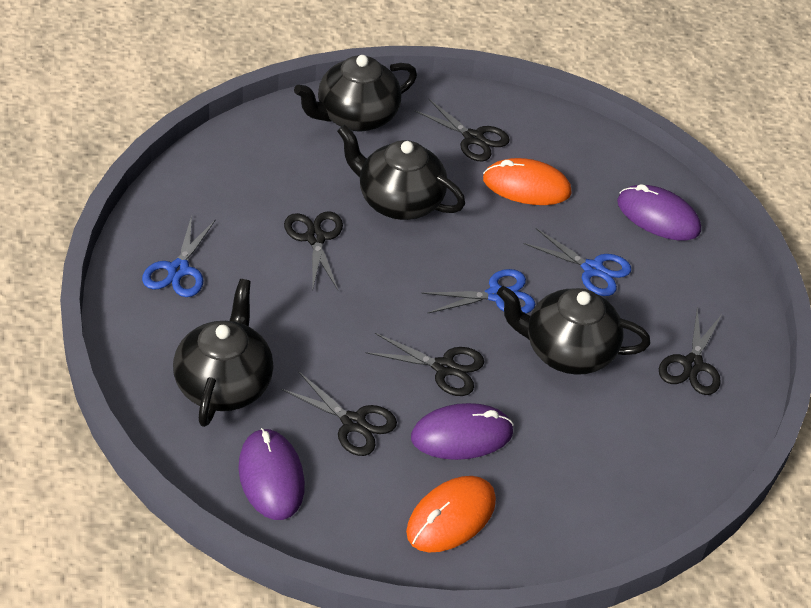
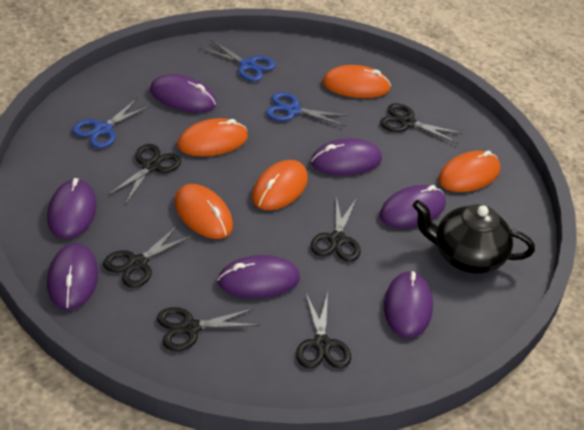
black scissors: 5 -> 6
black teapot: 4 -> 1
orange mouse: 2 -> 5
purple mouse: 3 -> 7

